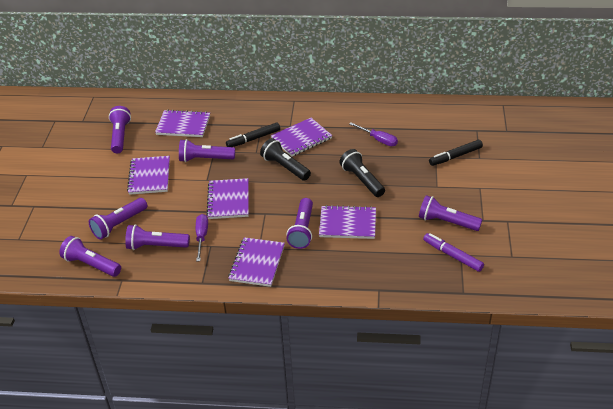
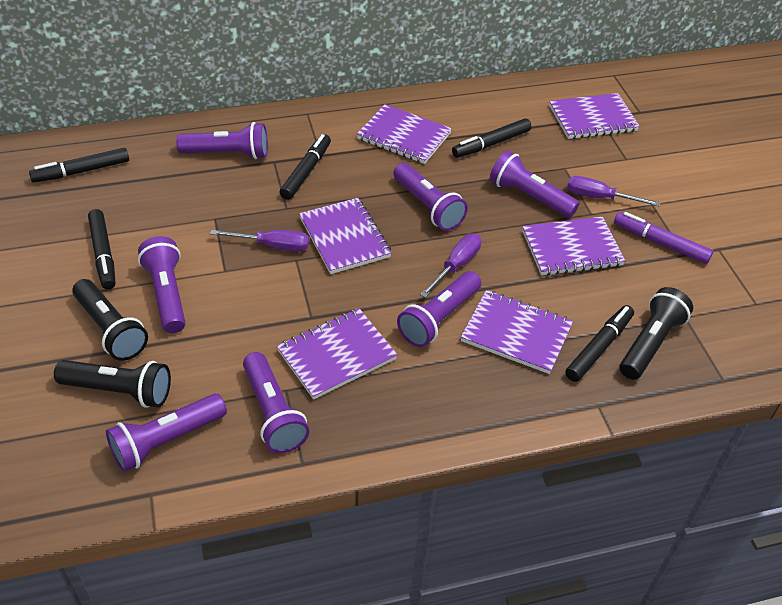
black flashlight: 2 -> 3
black marker: 2 -> 5
purple screwdriver: 2 -> 3

